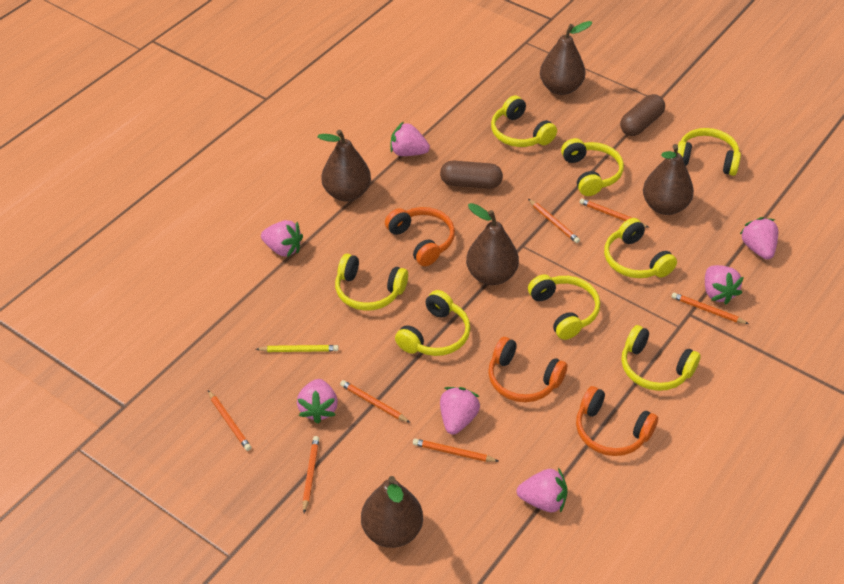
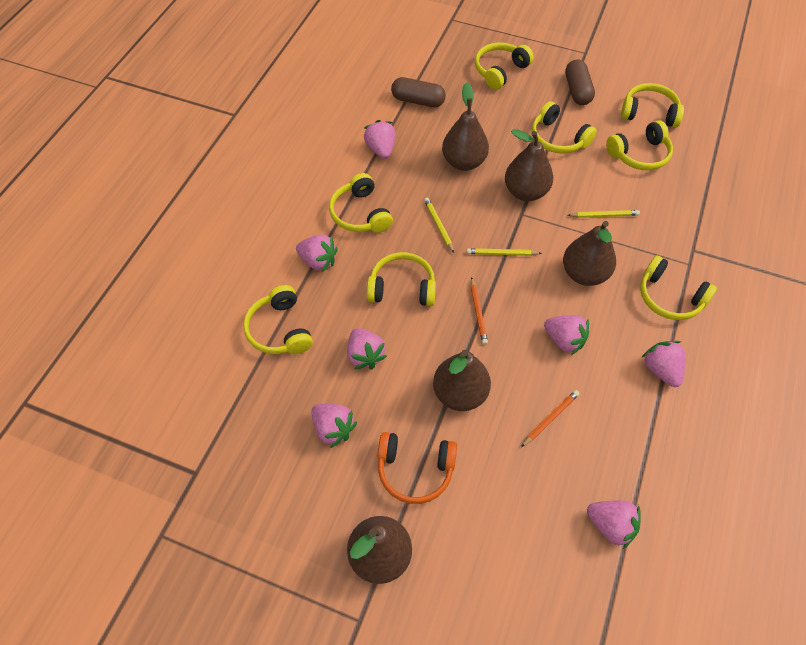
orange headphones: 3 -> 1
orange pencil: 7 -> 2
yellow pencil: 1 -> 3

